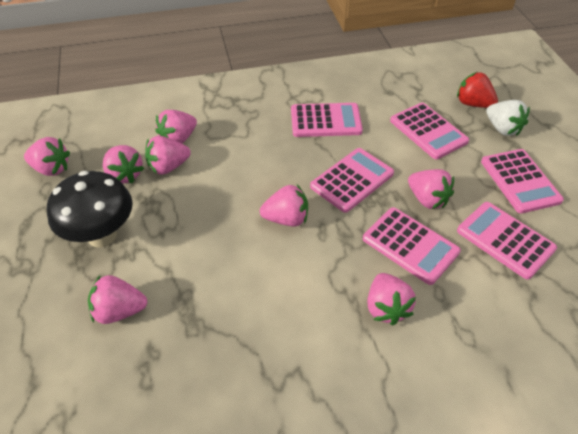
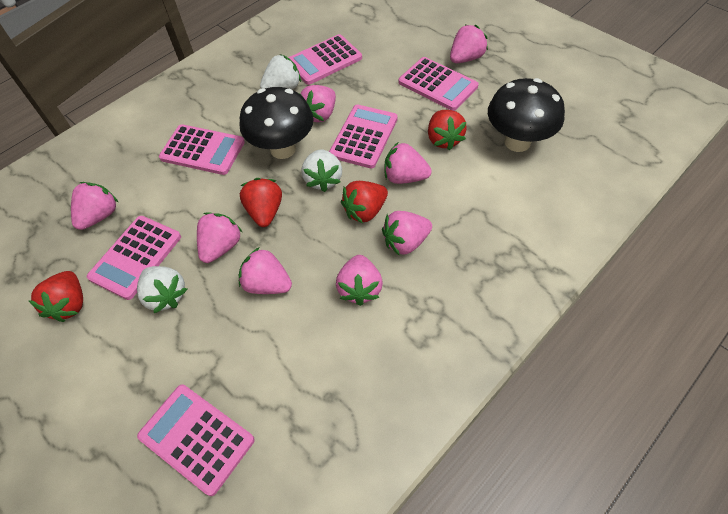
black mushroom: 1 -> 2
red strawberry: 1 -> 4
white strawberry: 1 -> 3

